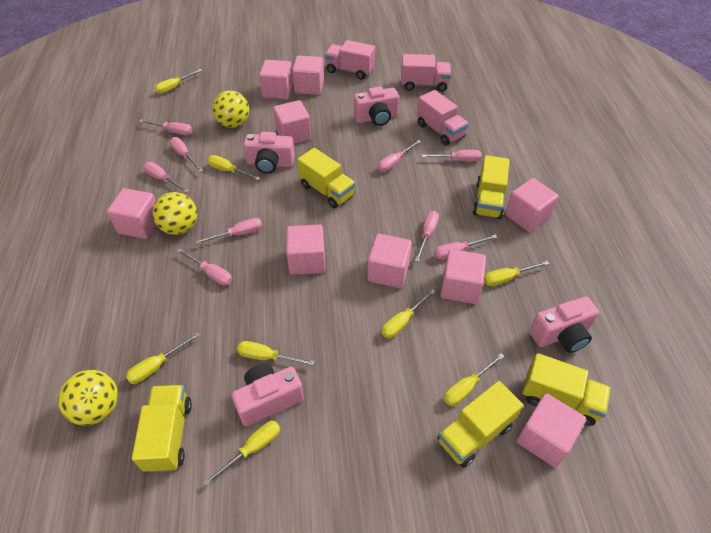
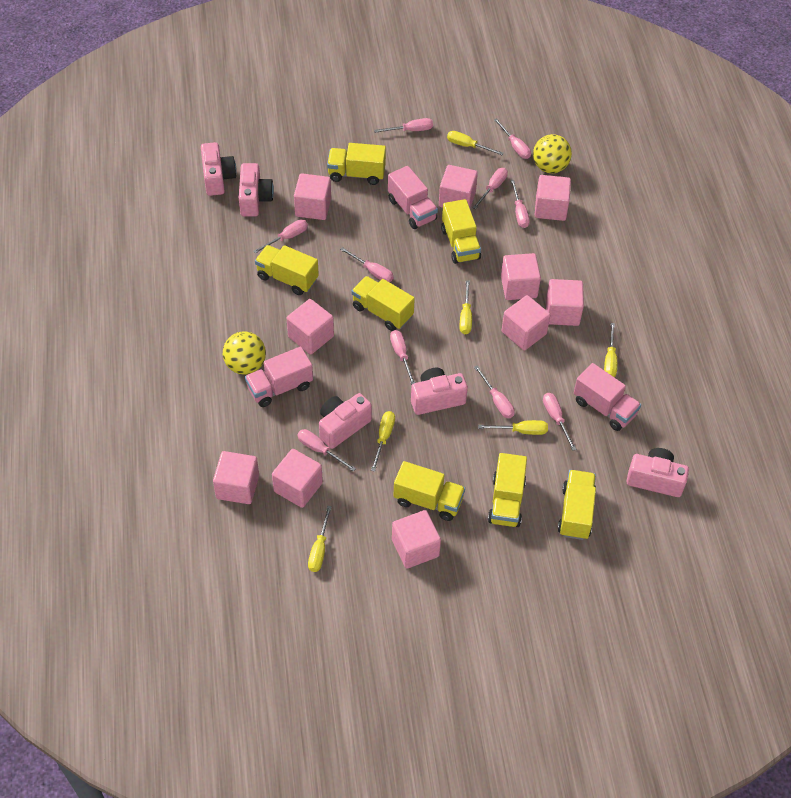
pink camera: 4 -> 5
pink cube: 9 -> 10
pink screwdriver: 9 -> 10
yellow ball: 3 -> 2
yellow screwdriver: 8 -> 6
yellow truck: 5 -> 7

